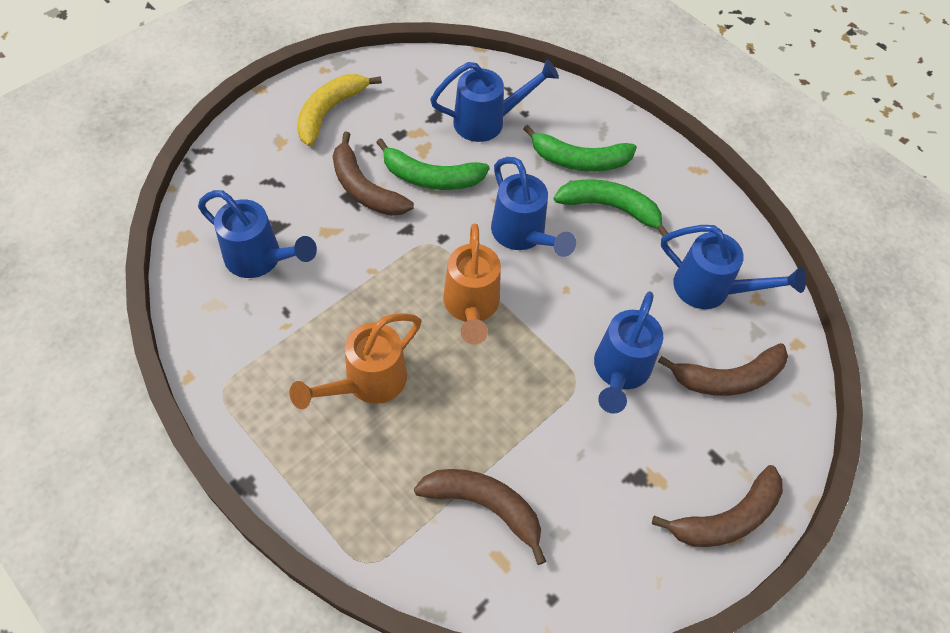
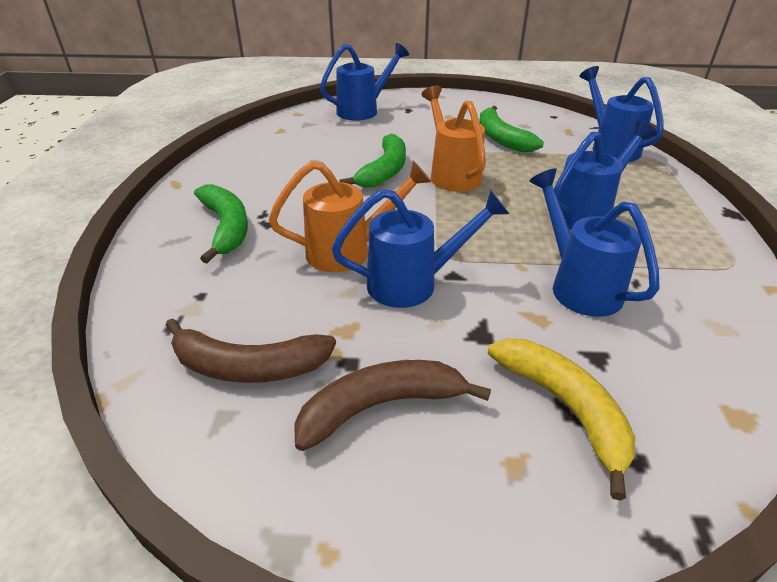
brown banana: 4 -> 2

